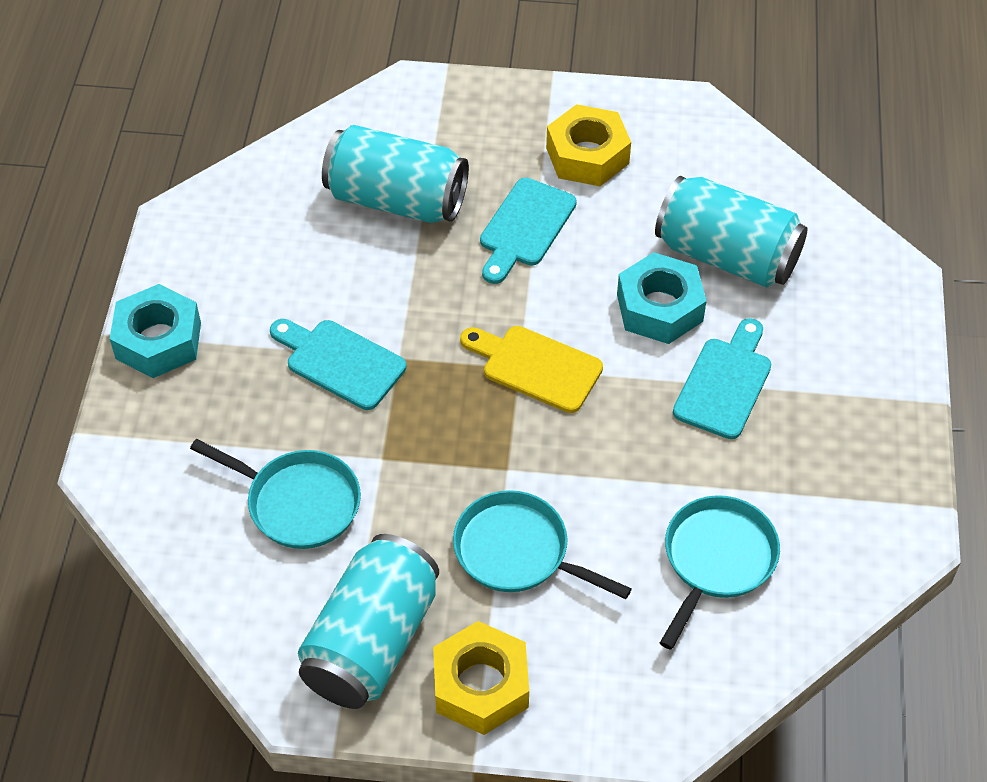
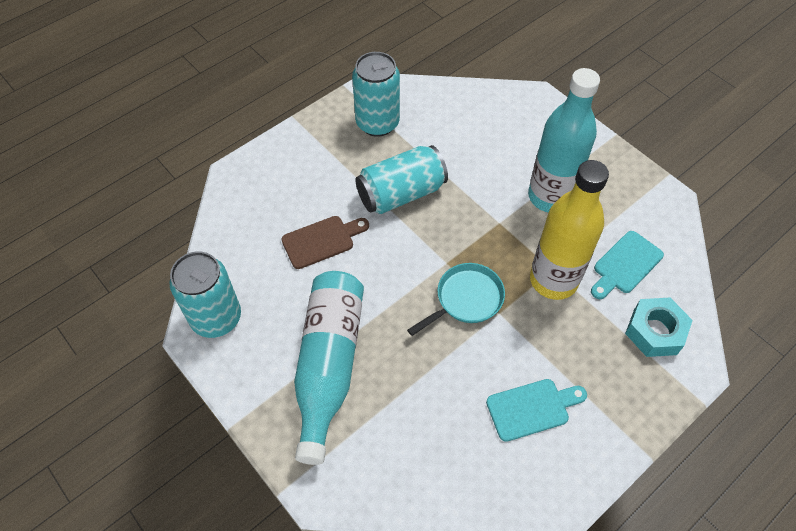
brown cutting board: 0 -> 1
turquoise bottle: 0 -> 2
turquoise cutting board: 3 -> 2
turquoise nut: 2 -> 1
turquoise pan: 3 -> 1
yellow bottle: 0 -> 1
yellow cutting board: 1 -> 0
yellow nut: 2 -> 0

